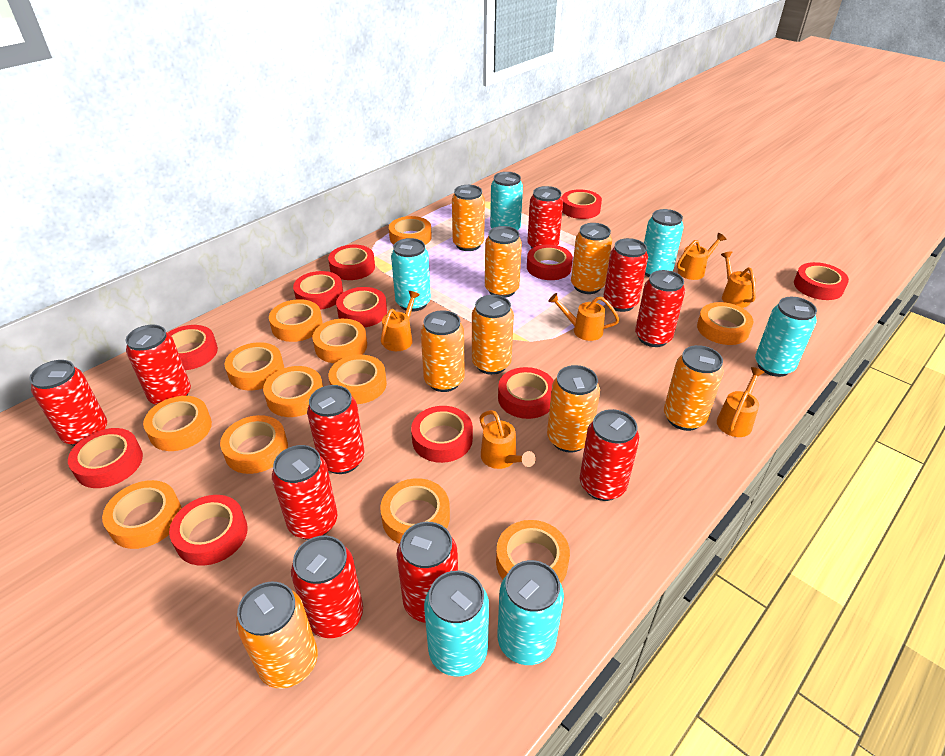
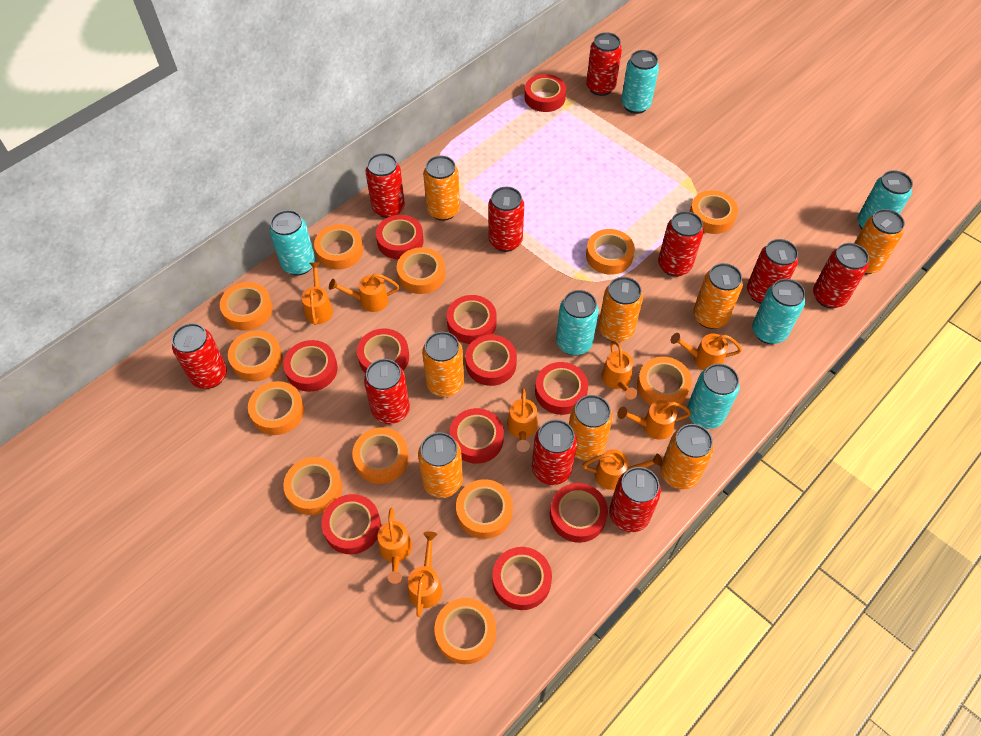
orange watering can: 6 -> 9

